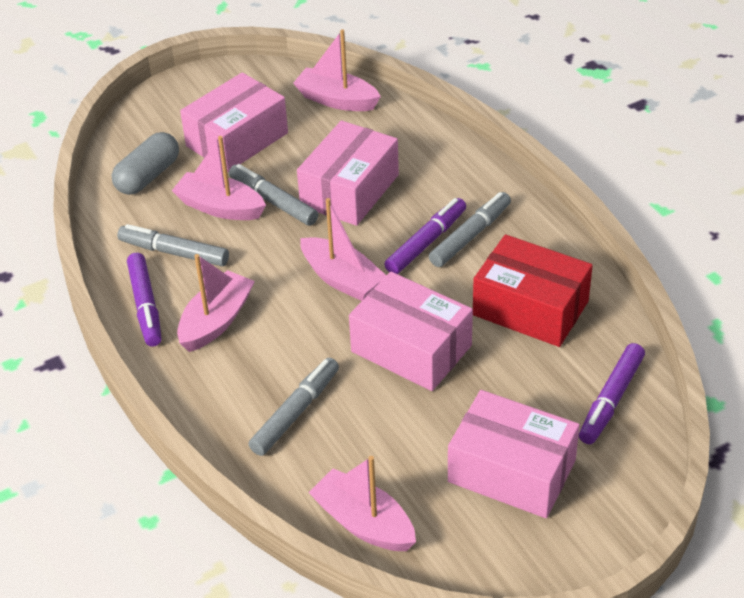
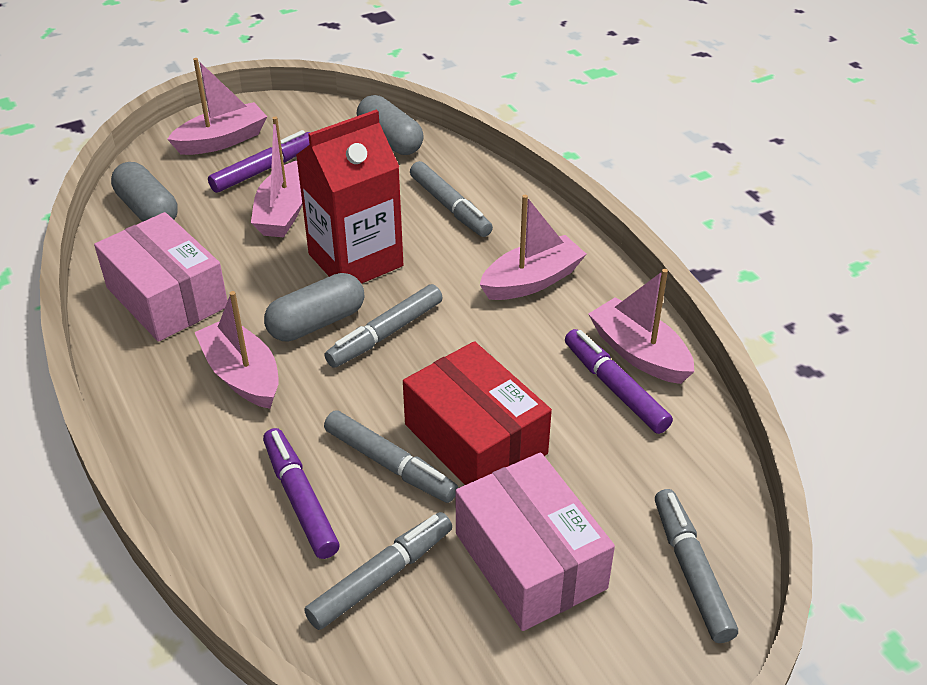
grey capsule: 1 -> 3
grey marker: 4 -> 5
pink box: 4 -> 2
red carton: 0 -> 1

